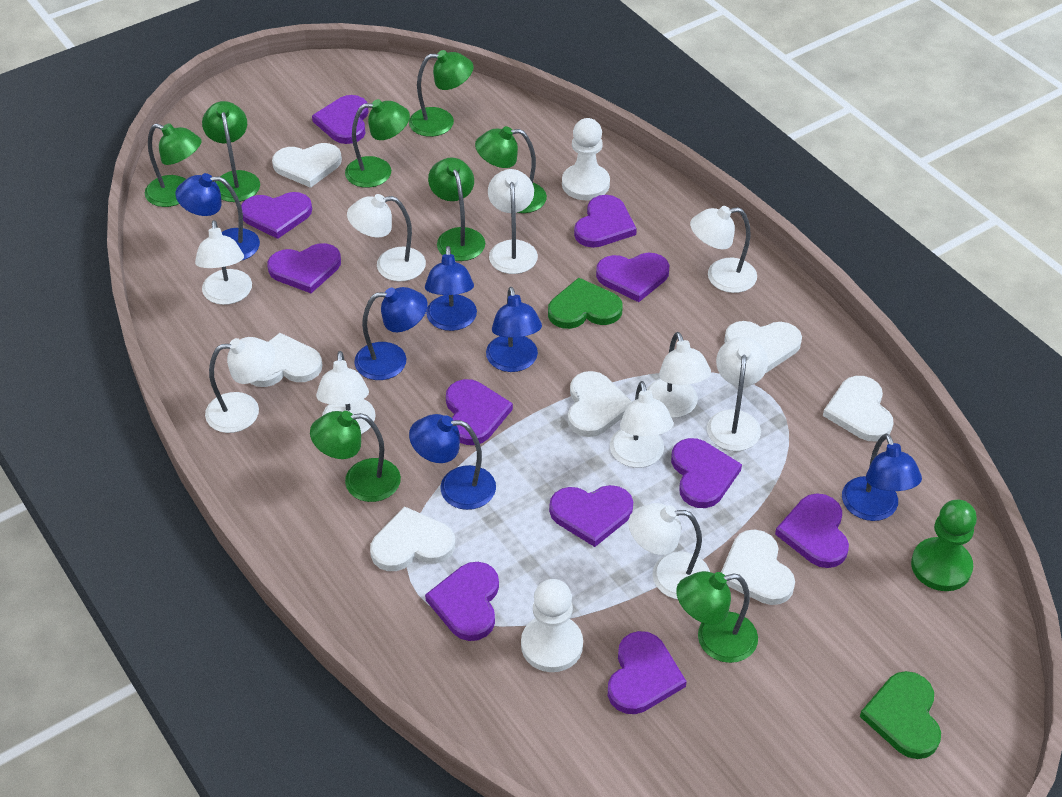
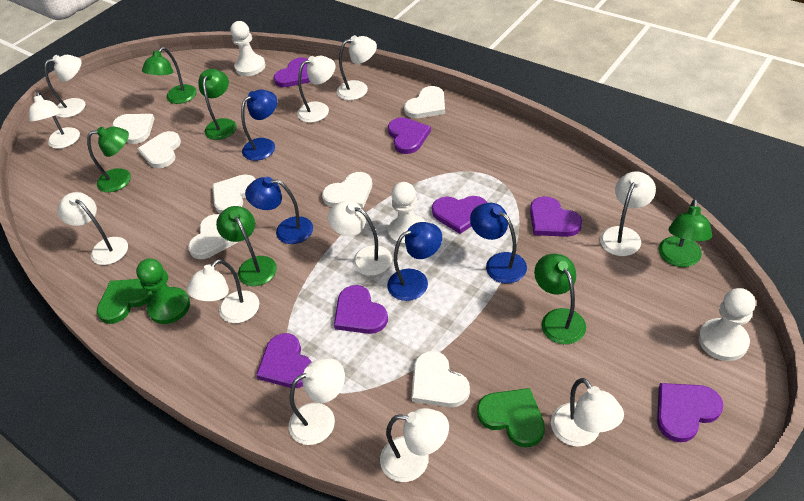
blue lamp: 6 -> 4
green lamp: 8 -> 6
purple heart: 11 -> 7
white lamp: 10 -> 11
white pawn: 2 -> 3

